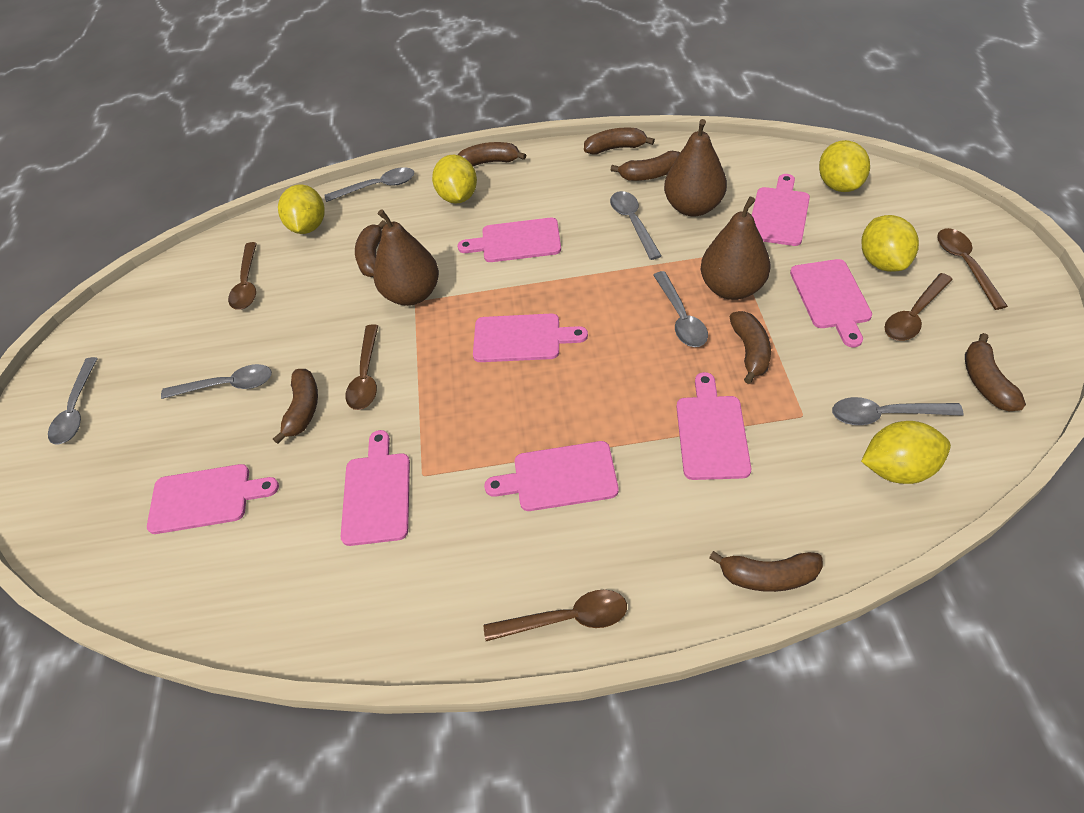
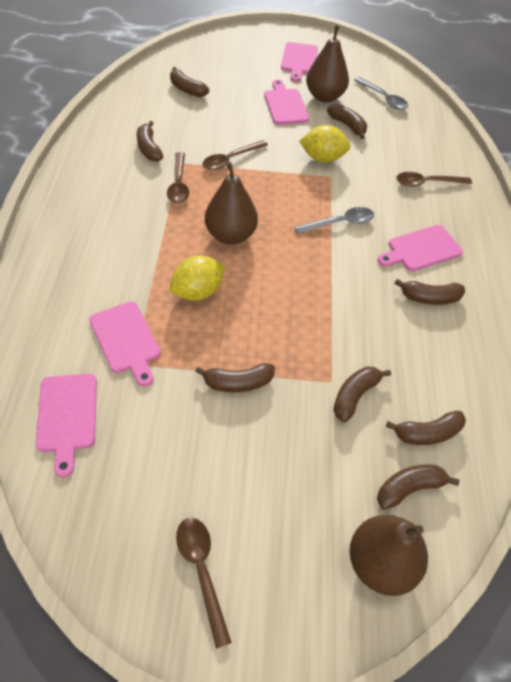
brown spoon: 5 -> 4
grey spoon: 6 -> 2
pink cutting board: 8 -> 5
yellow lemon: 5 -> 2

